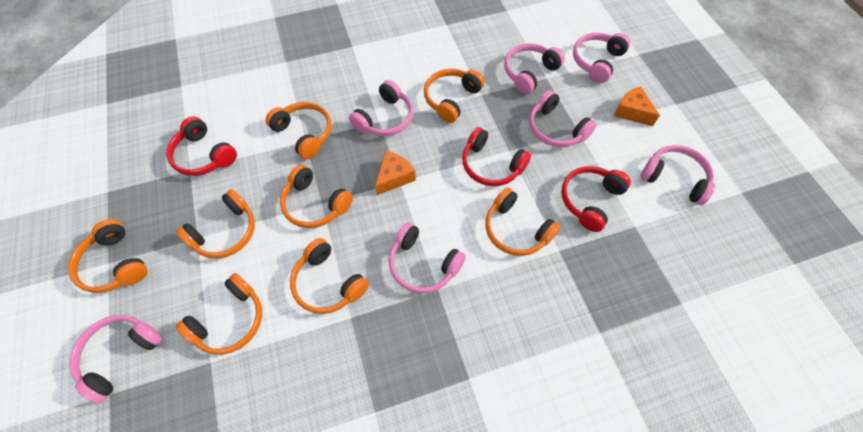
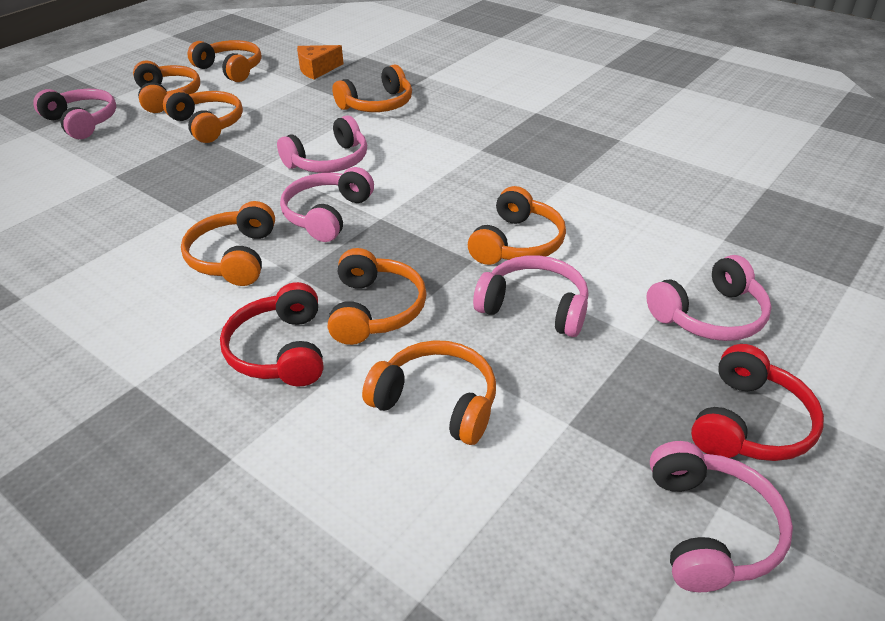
orange cheese: 2 -> 1
pink headphones: 7 -> 6
red headphones: 3 -> 2

